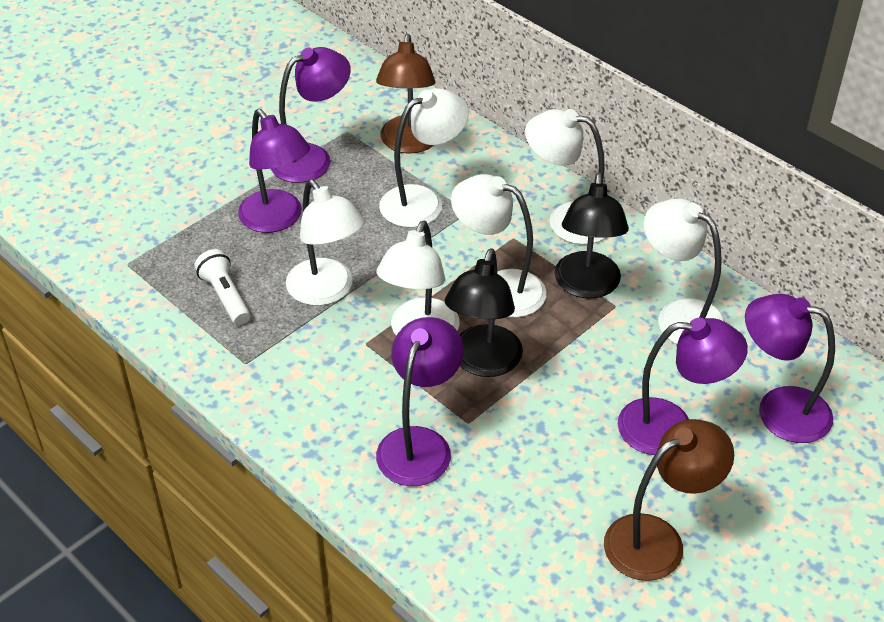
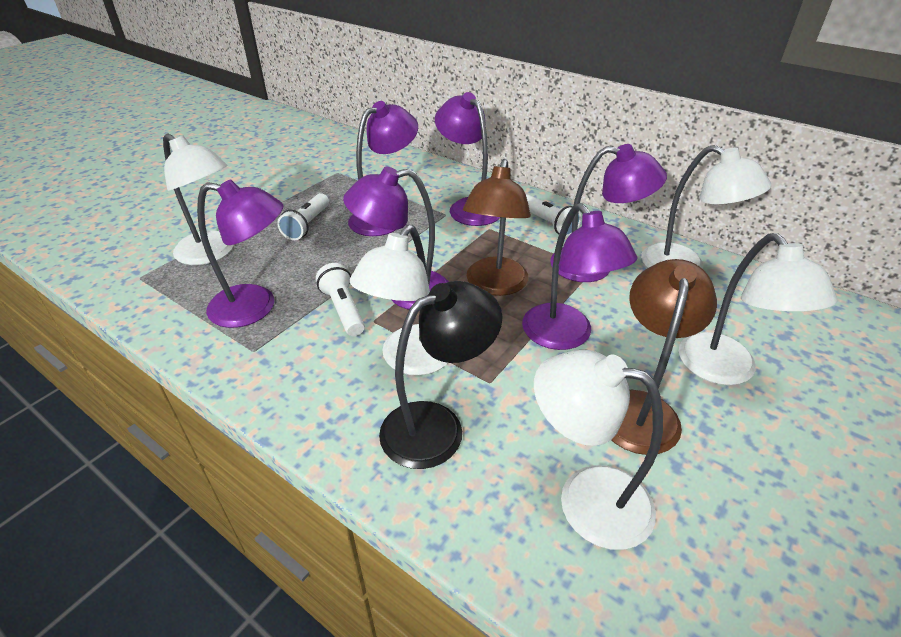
black lamp: 2 -> 1
purple lamp: 5 -> 6
white flashlight: 1 -> 3
white lamp: 6 -> 5

